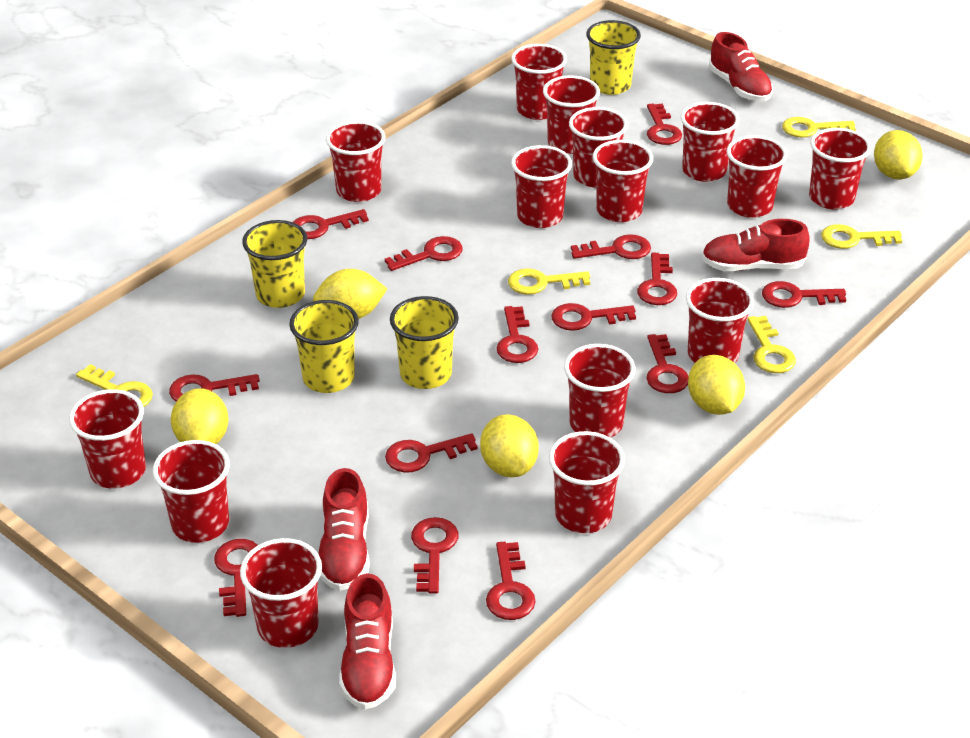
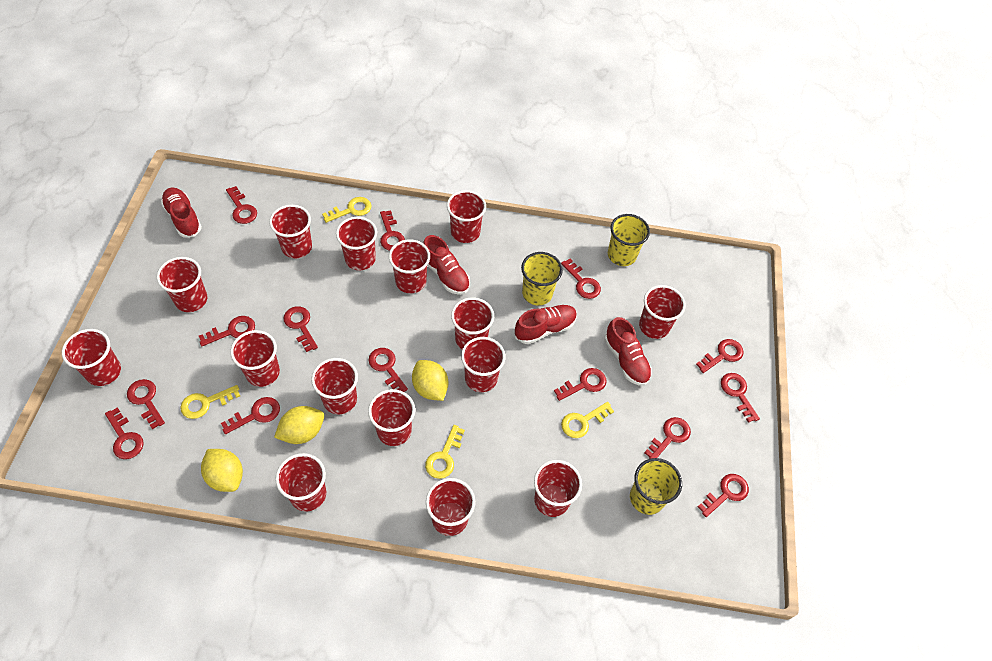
yellow cup: 4 -> 3
yellow key: 5 -> 4
yellow lemon: 5 -> 3

